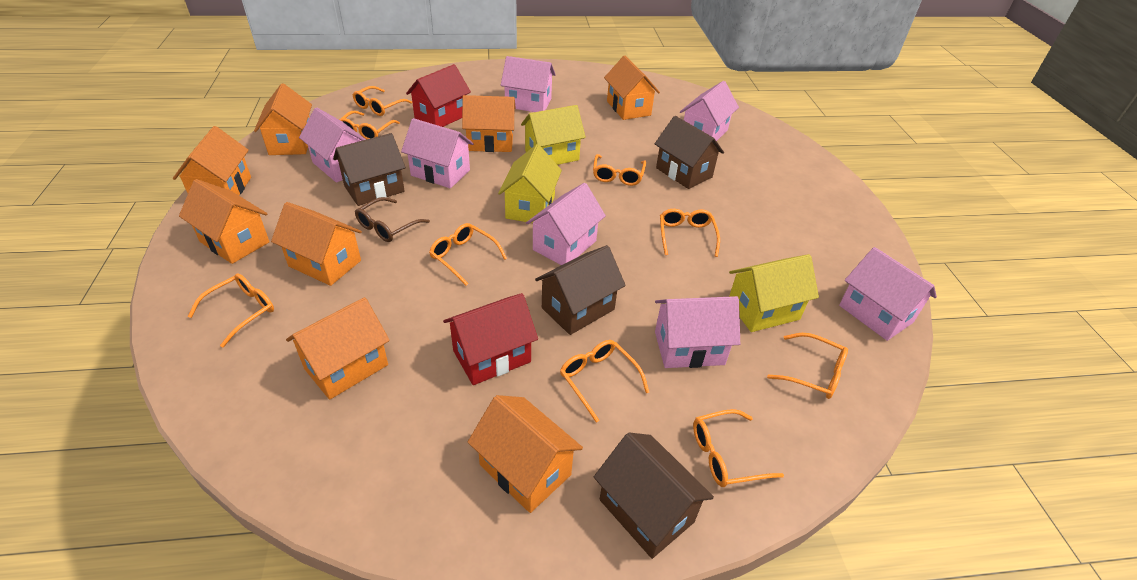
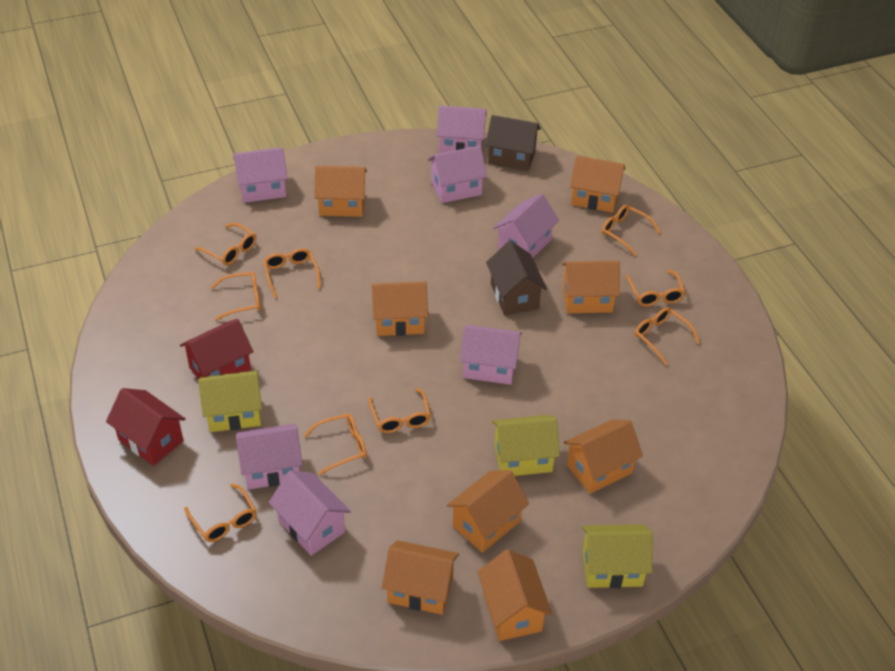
brown glasses: 1 -> 0
brown house: 4 -> 2

